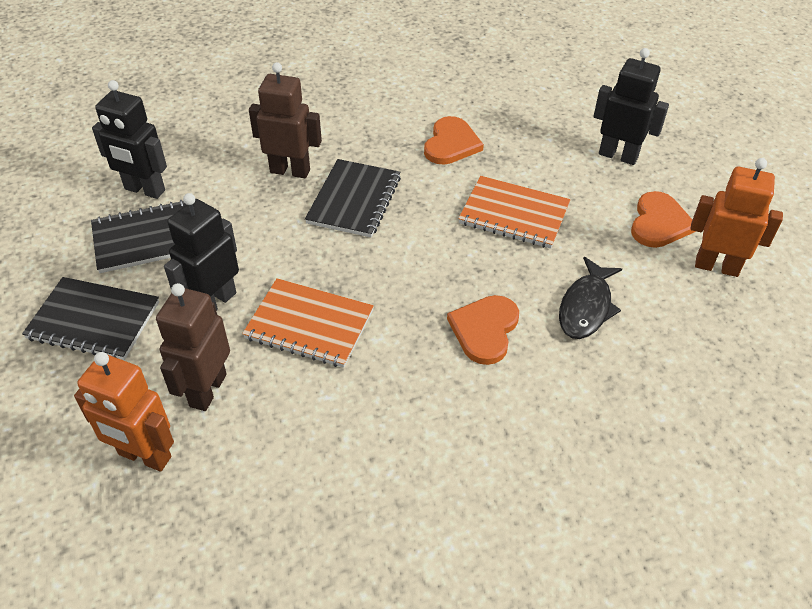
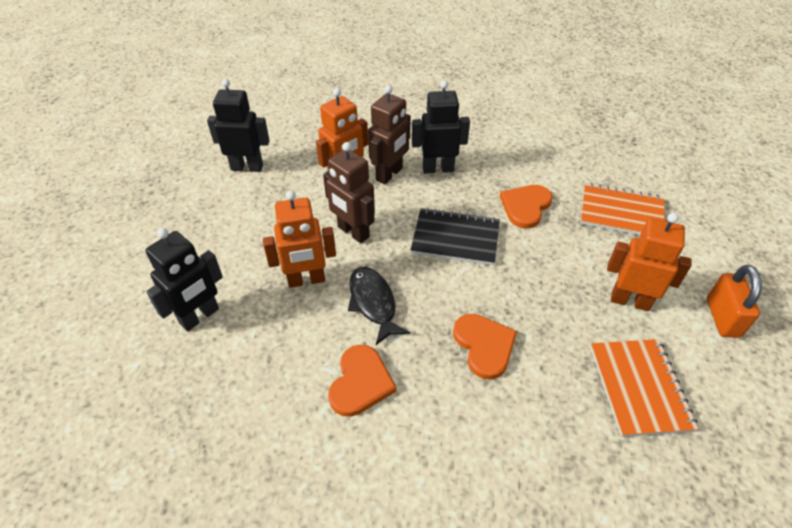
black notebook: 3 -> 1
orange padlock: 0 -> 1
orange robot: 2 -> 3

